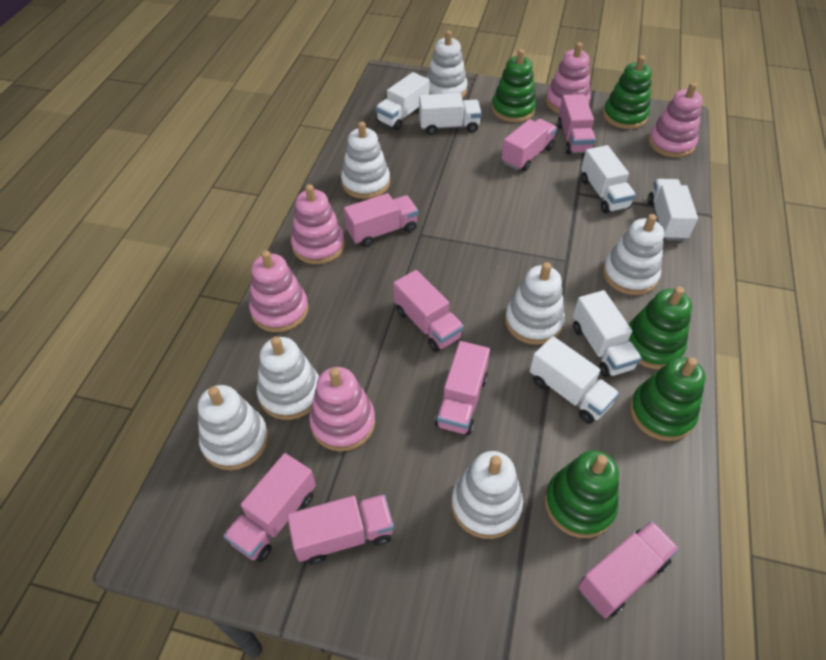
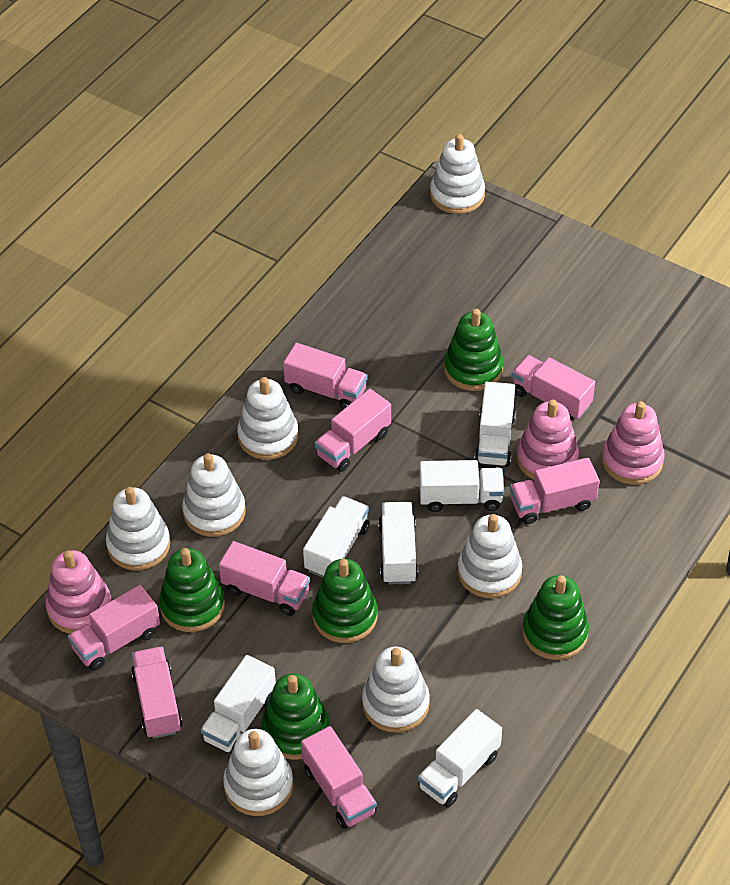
pink stacking toy: 5 -> 3

